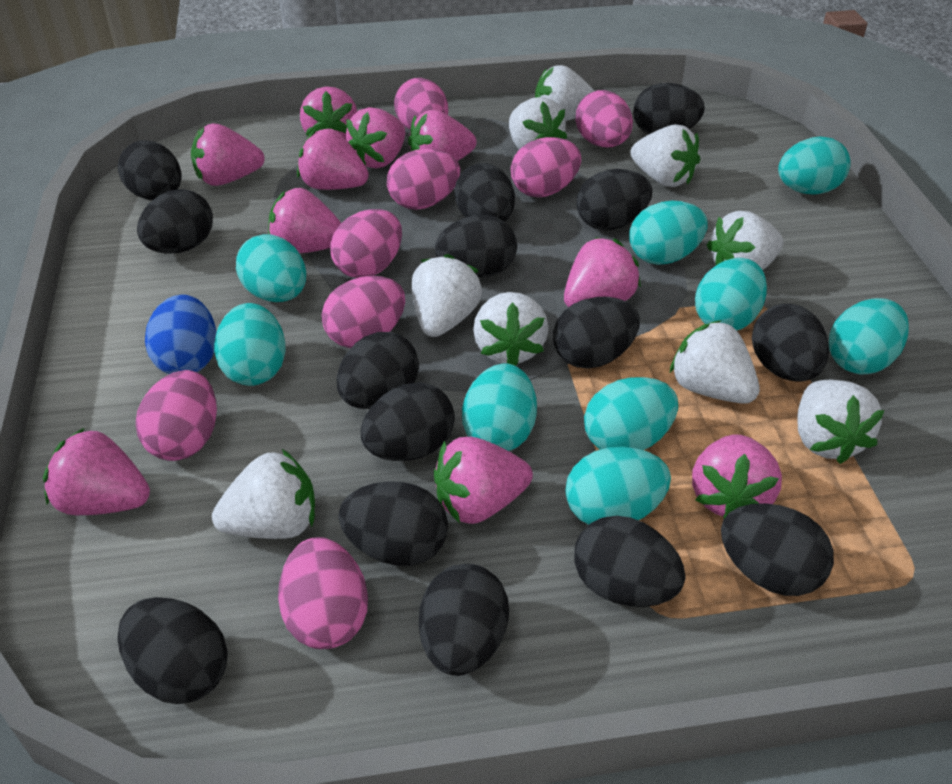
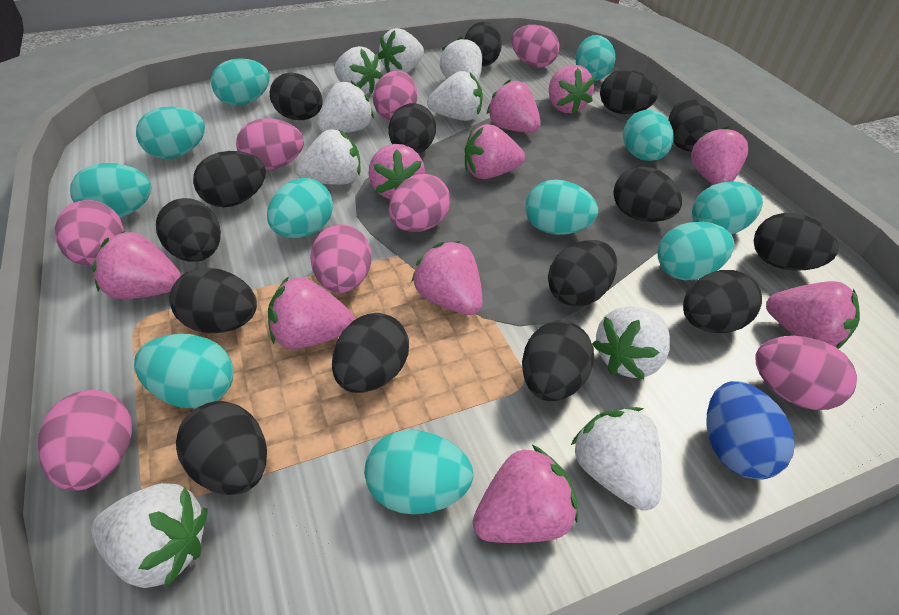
turquoise egg: 9 -> 11

